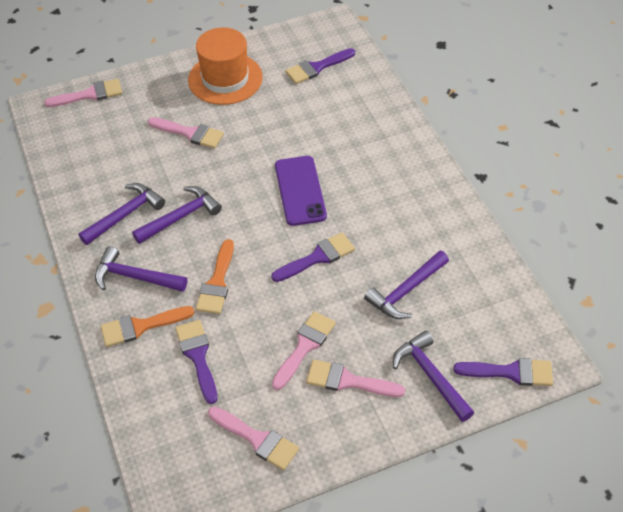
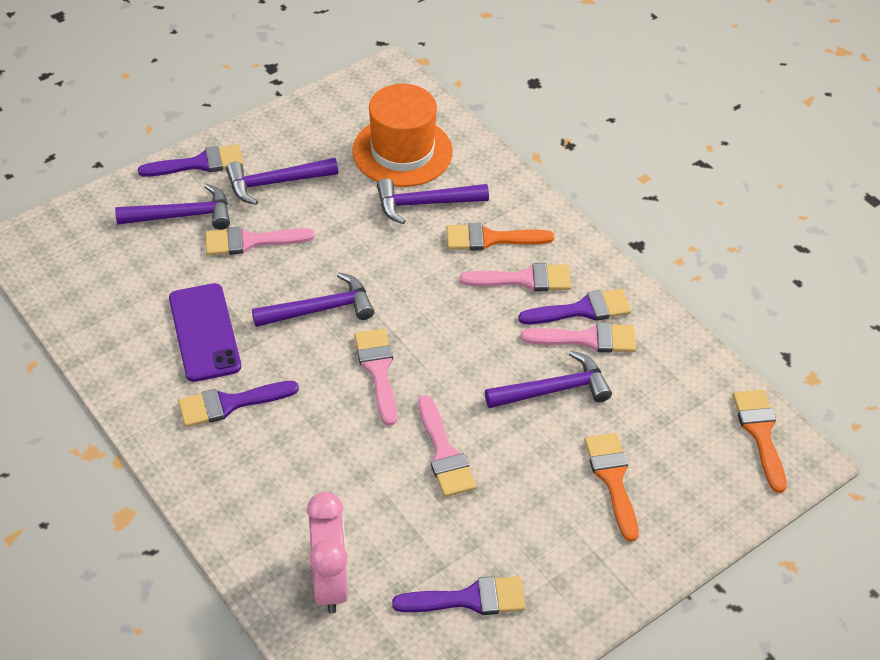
orange brush: 2 -> 3
pink clock: 0 -> 1

